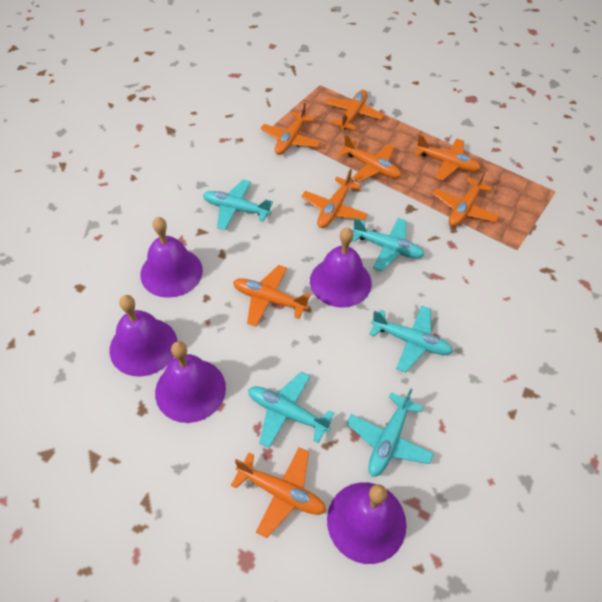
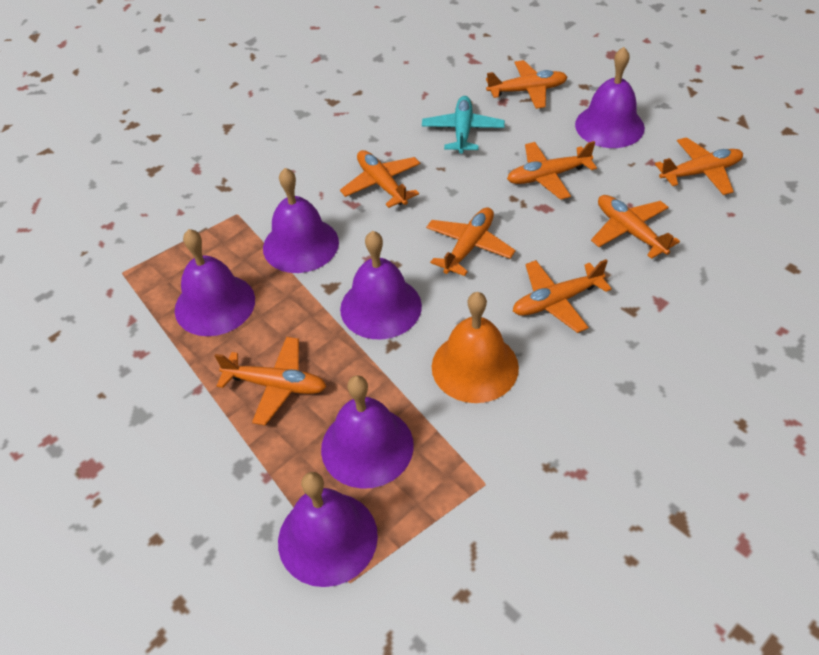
orange bell: 0 -> 1
purple bell: 5 -> 6
turquoise plane: 5 -> 1

